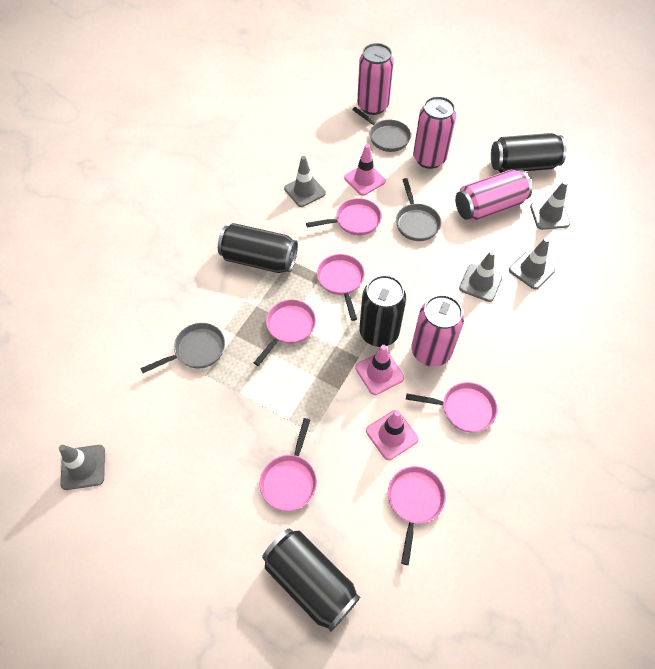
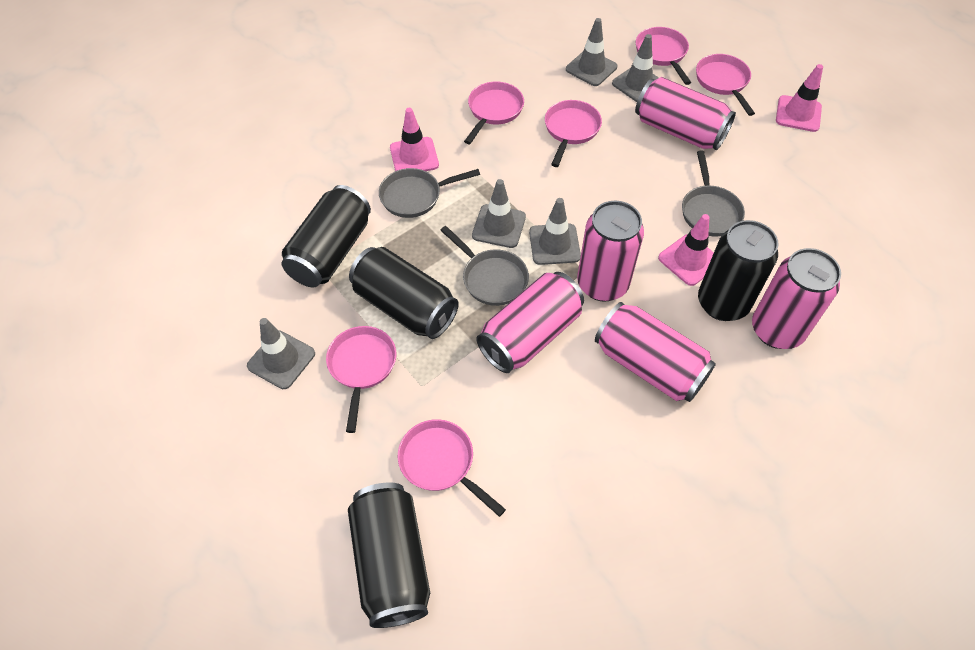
pink can: 4 -> 5

